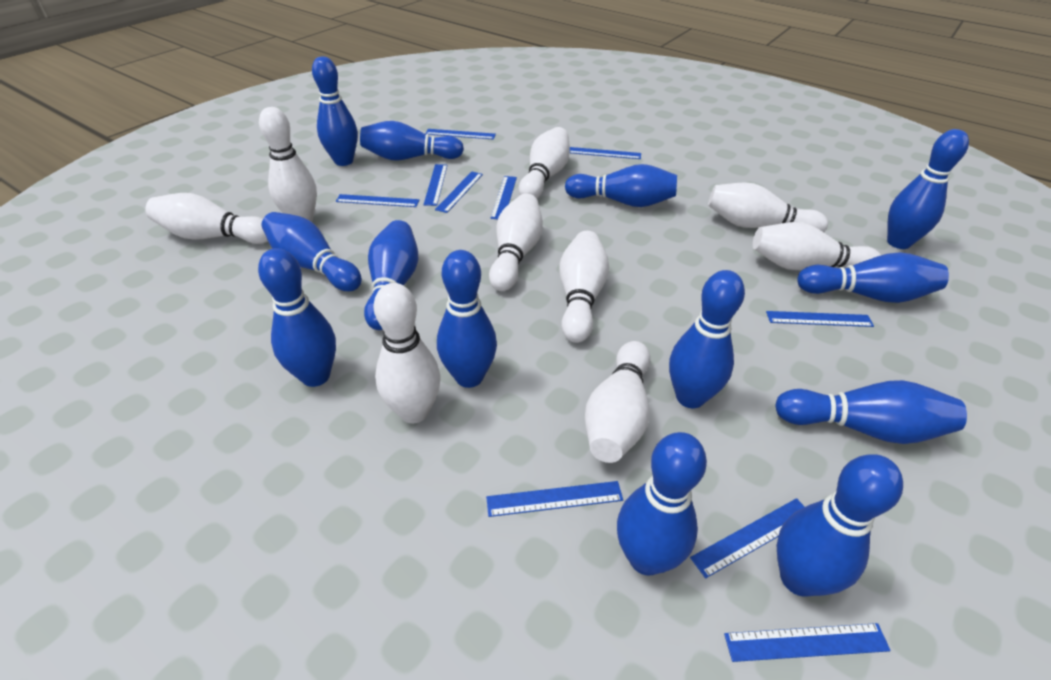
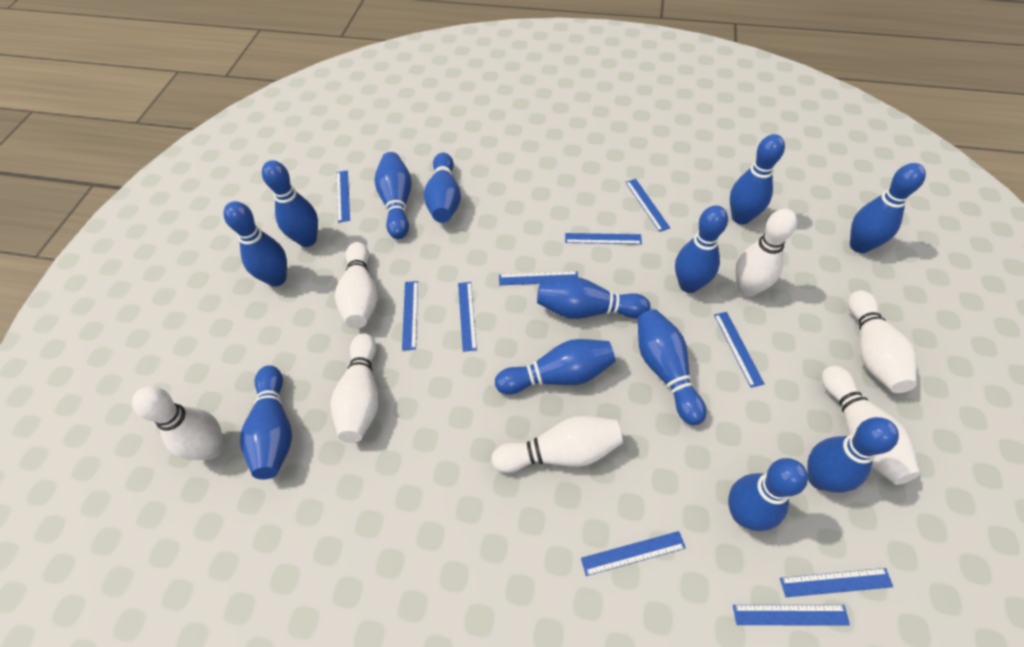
white bowling pin: 9 -> 7

